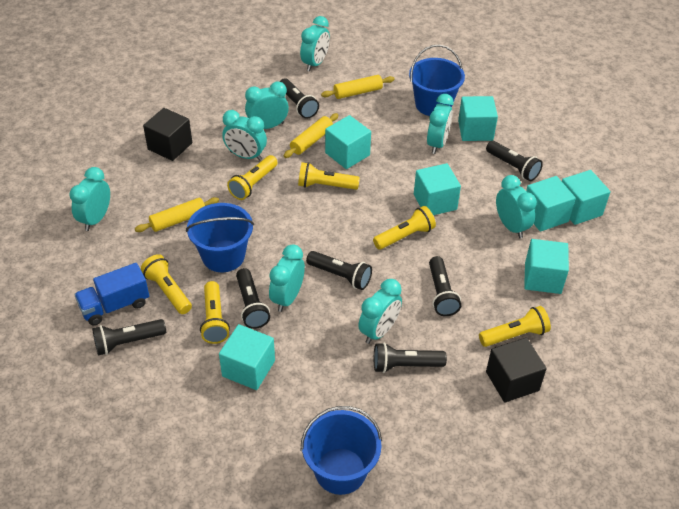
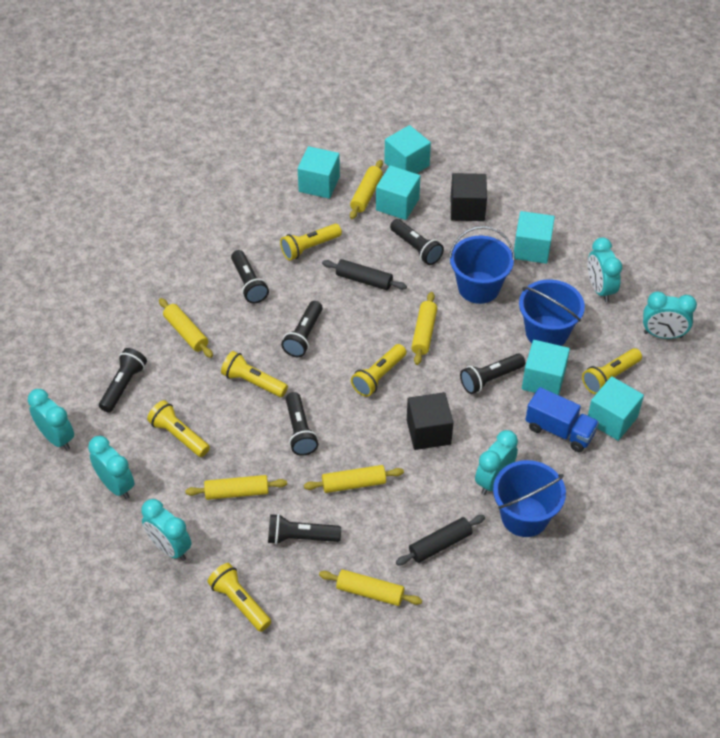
black rolling pin: 0 -> 2
turquoise clock: 8 -> 6
turquoise cube: 7 -> 6
yellow rolling pin: 3 -> 6

